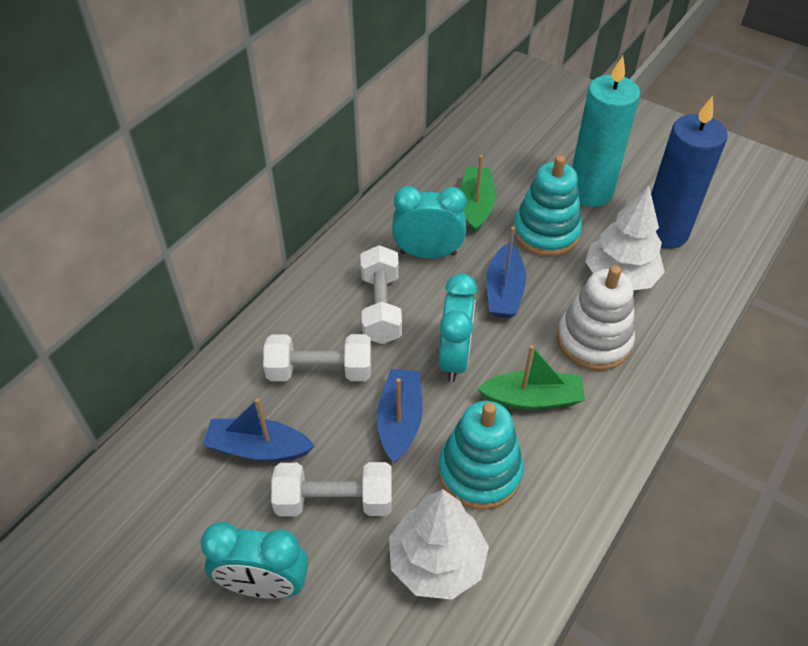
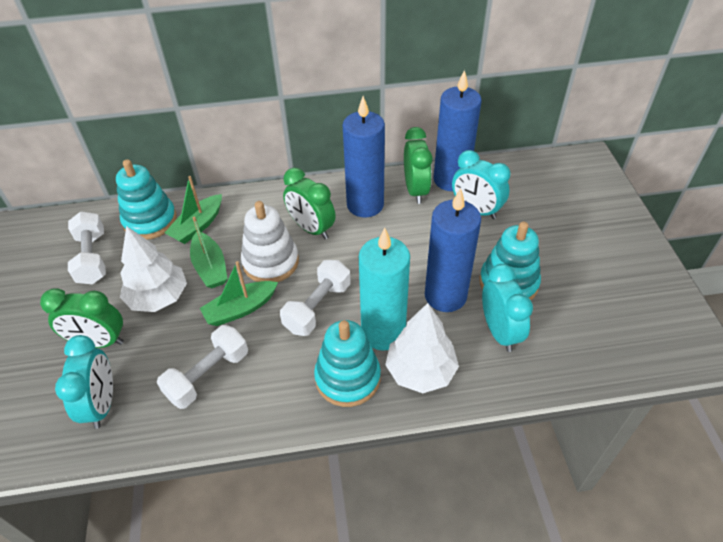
blue boat: 3 -> 0
blue candle: 1 -> 3
green boat: 2 -> 3
green clock: 0 -> 3
turquoise stacking toy: 2 -> 3

